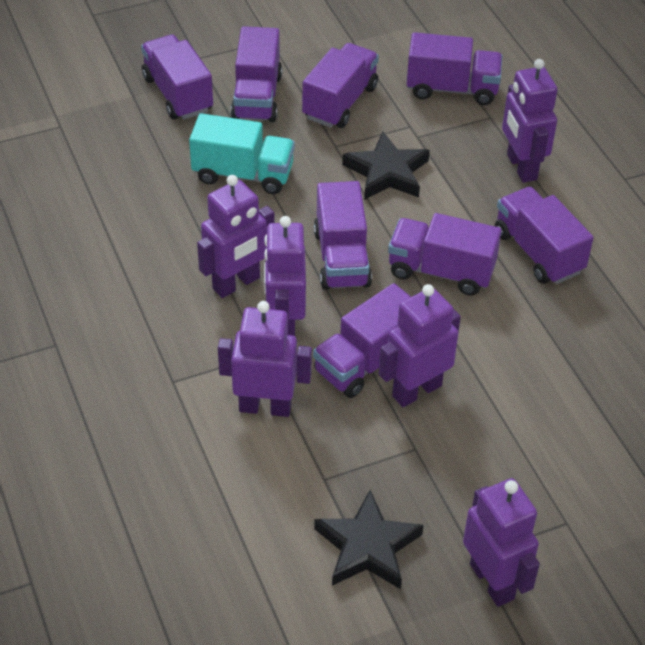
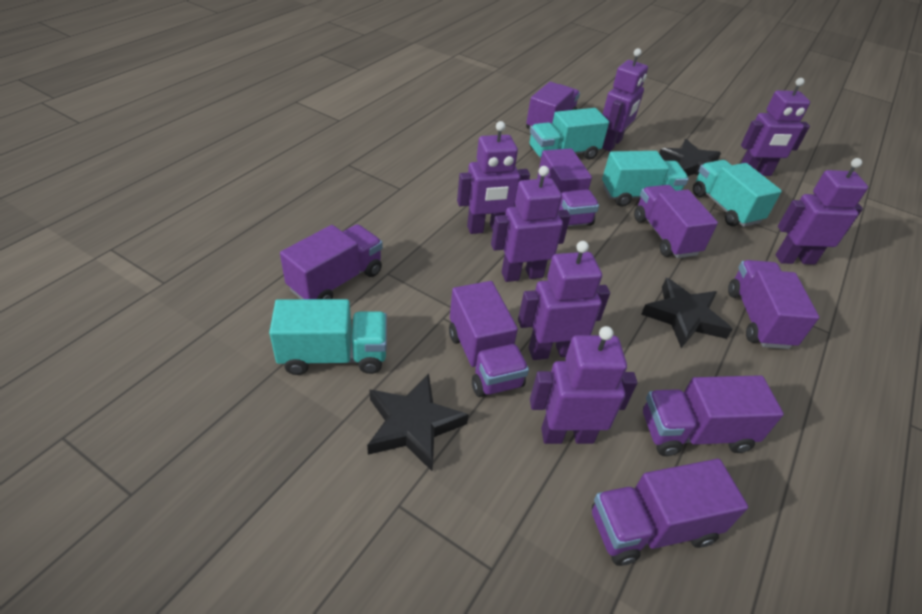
black star: 2 -> 3
purple robot: 6 -> 7
turquoise truck: 1 -> 4

